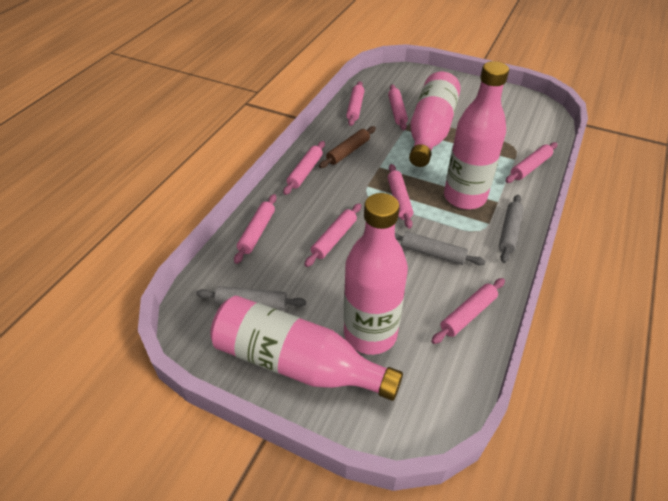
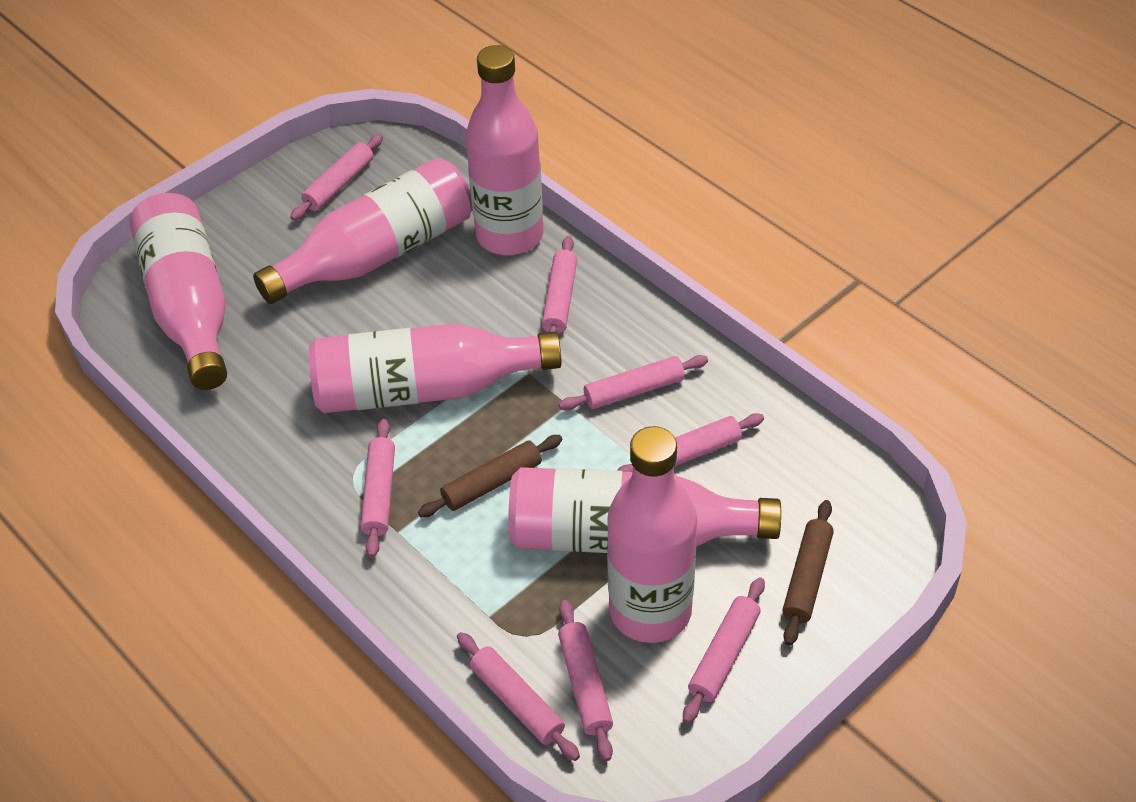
brown rolling pin: 1 -> 2
grey rolling pin: 3 -> 0
pink bottle: 4 -> 6

